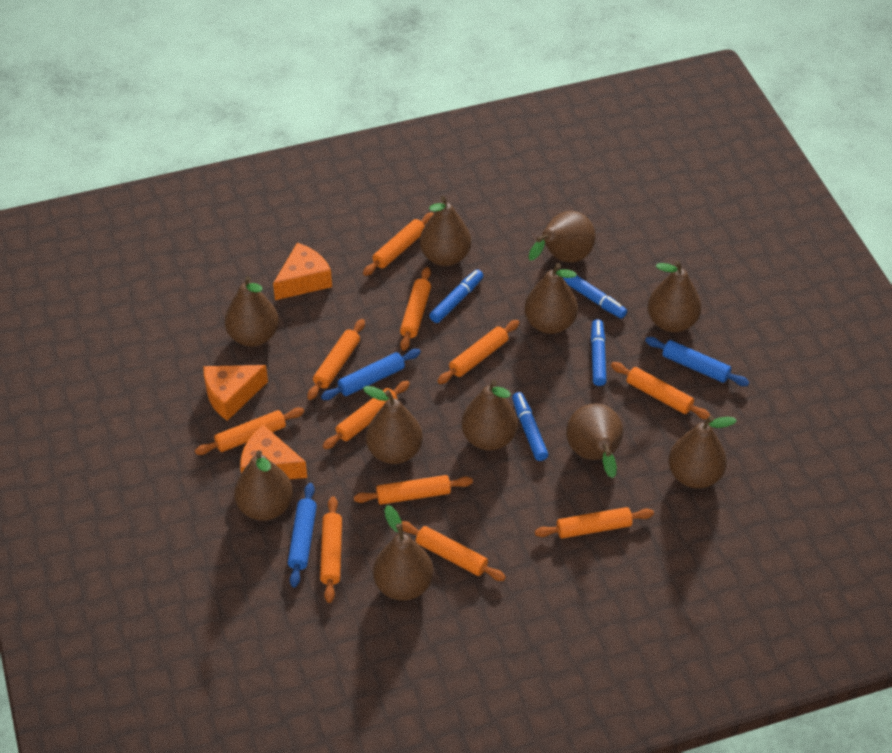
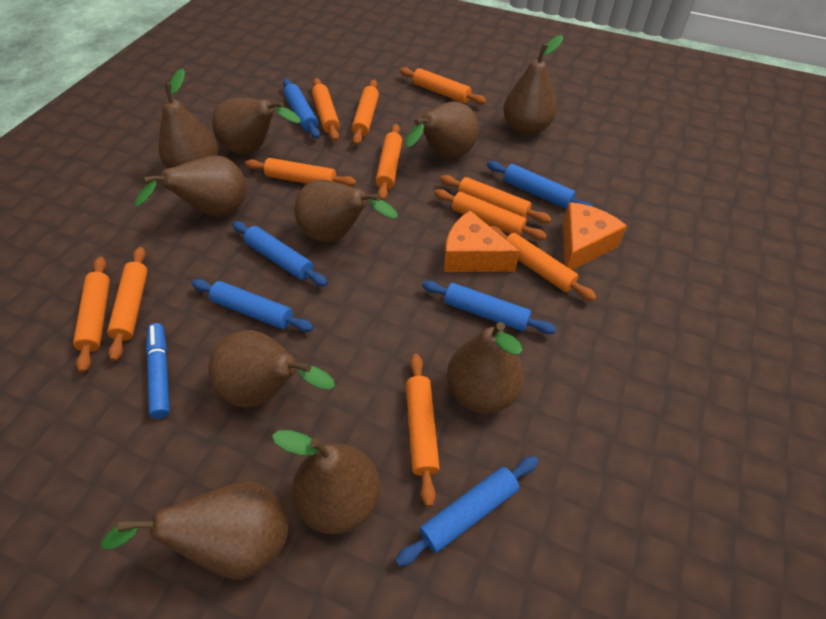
blue marker: 4 -> 1
blue rolling pin: 3 -> 6
brown pear: 11 -> 10
orange cheese: 3 -> 2

